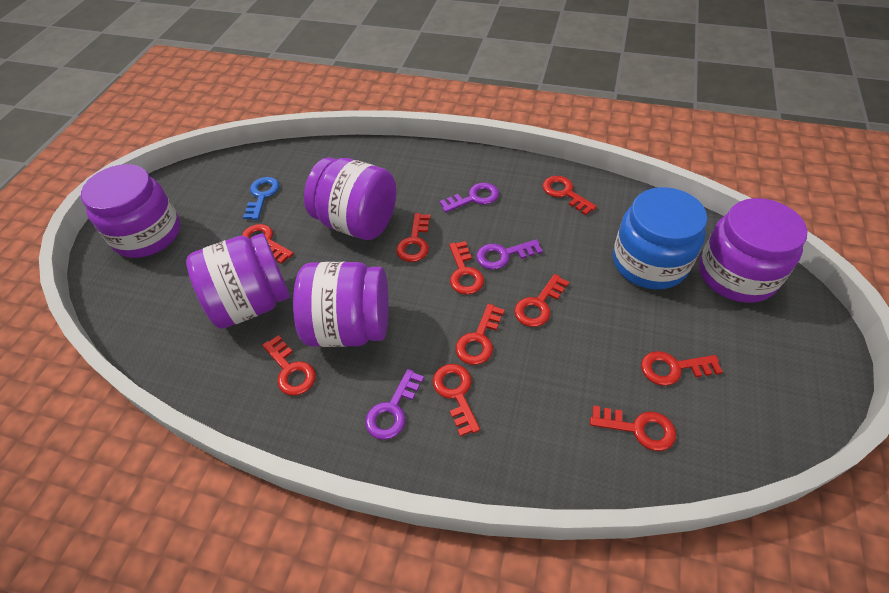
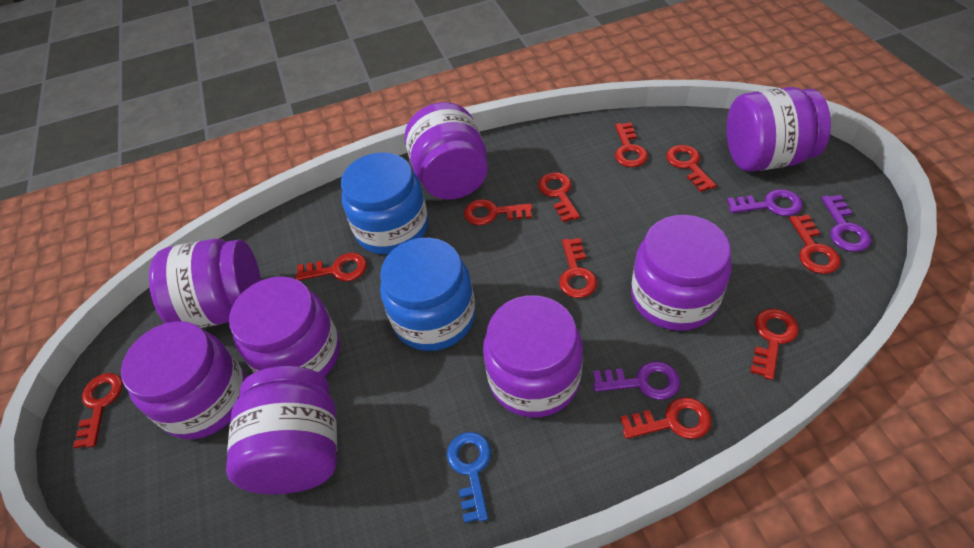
blue jar: 1 -> 2
purple jar: 5 -> 8

